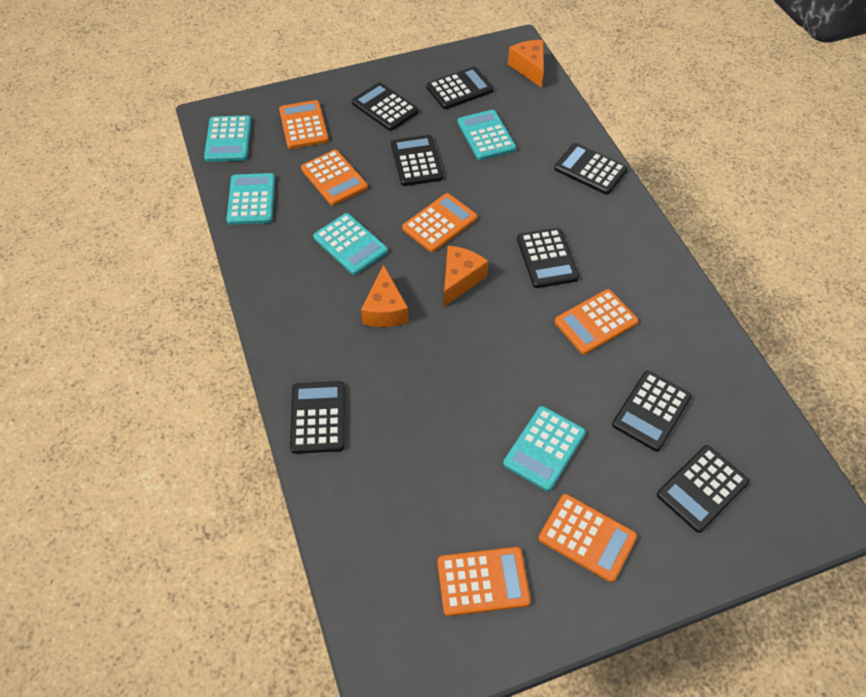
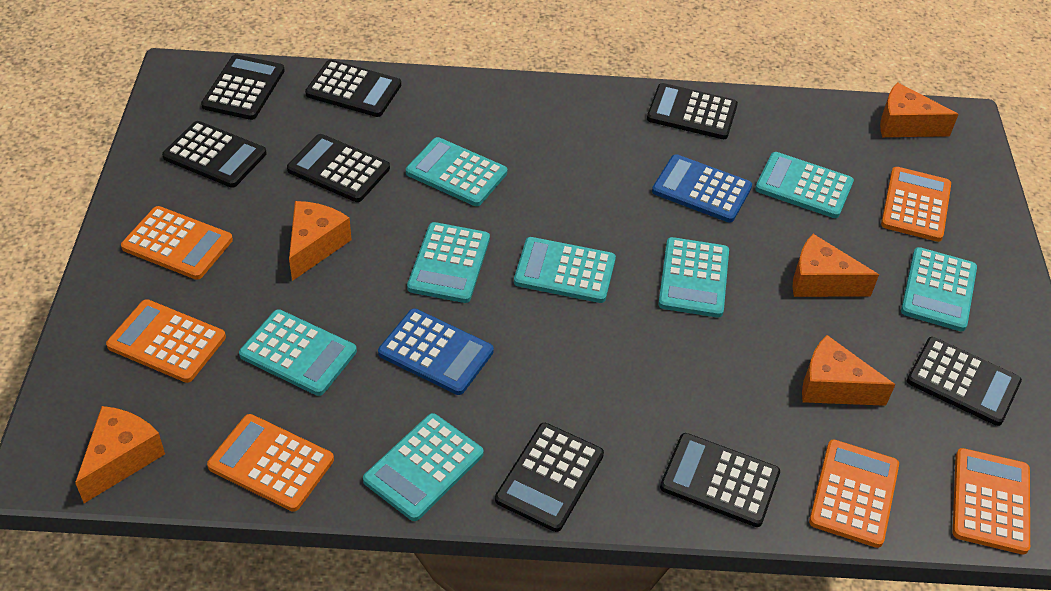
blue calculator: 0 -> 2
orange cheese: 3 -> 5
turquoise calculator: 5 -> 8

